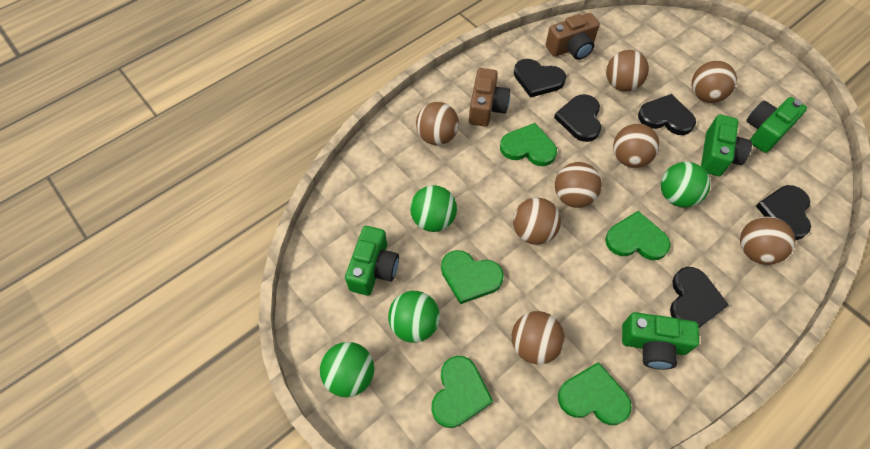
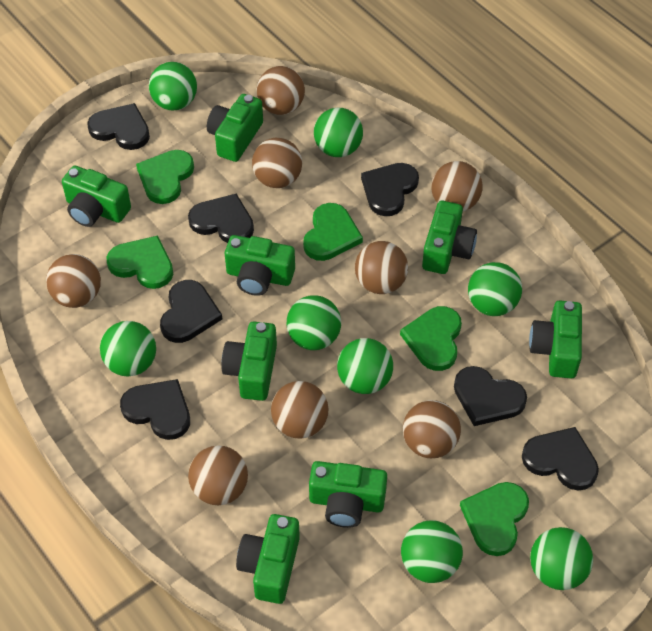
black heart: 5 -> 7
brown camera: 2 -> 0
green ball: 4 -> 8
green camera: 4 -> 8

